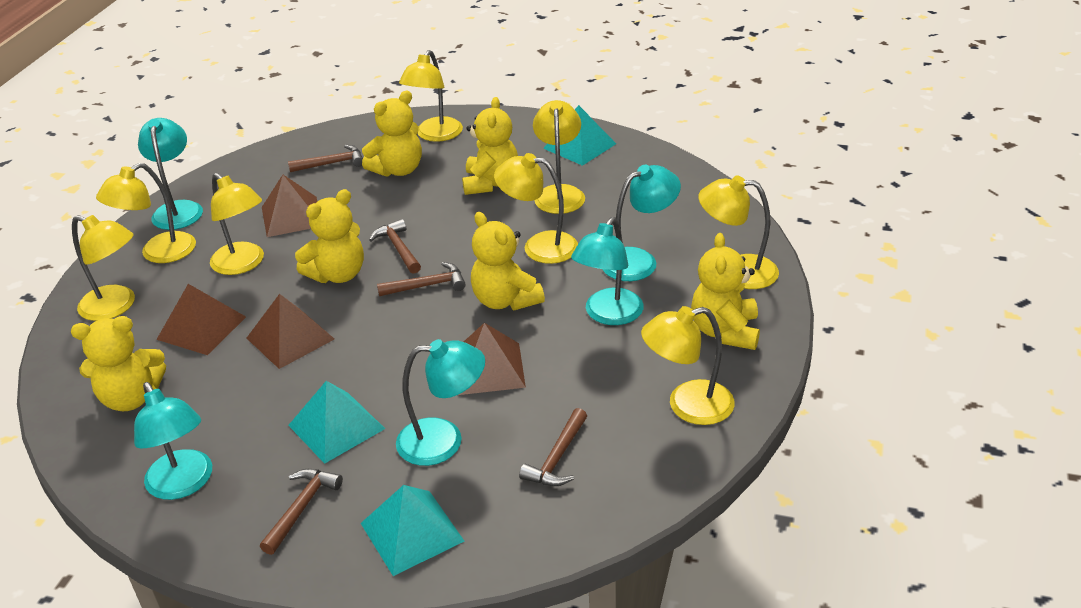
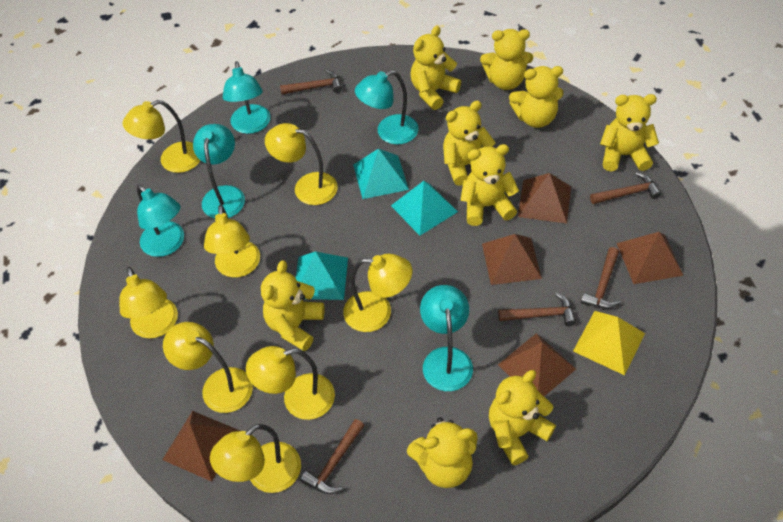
brown pyramid: 4 -> 5
yellow pyramid: 0 -> 1
yellow teddy bear: 6 -> 9

